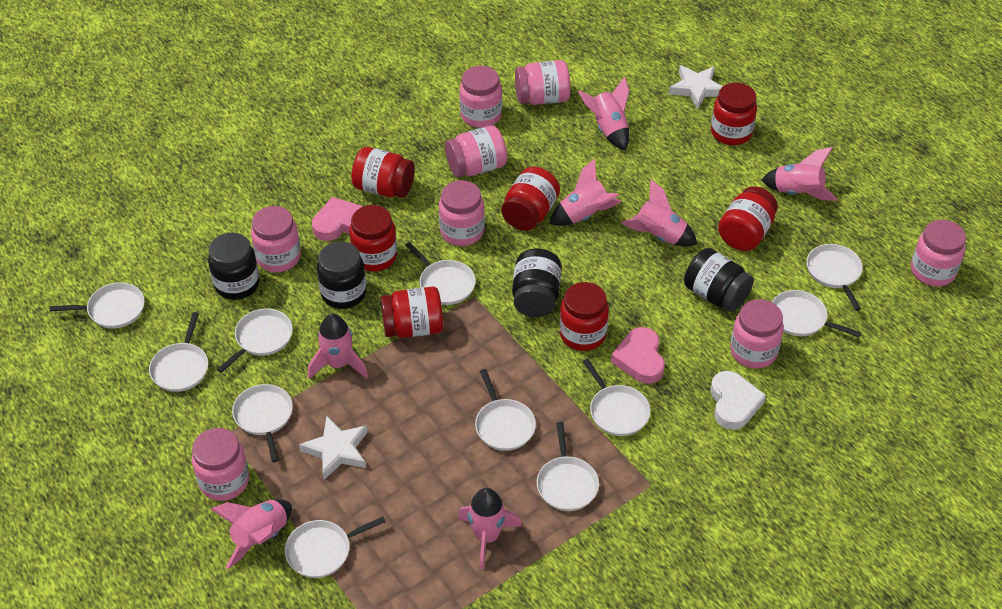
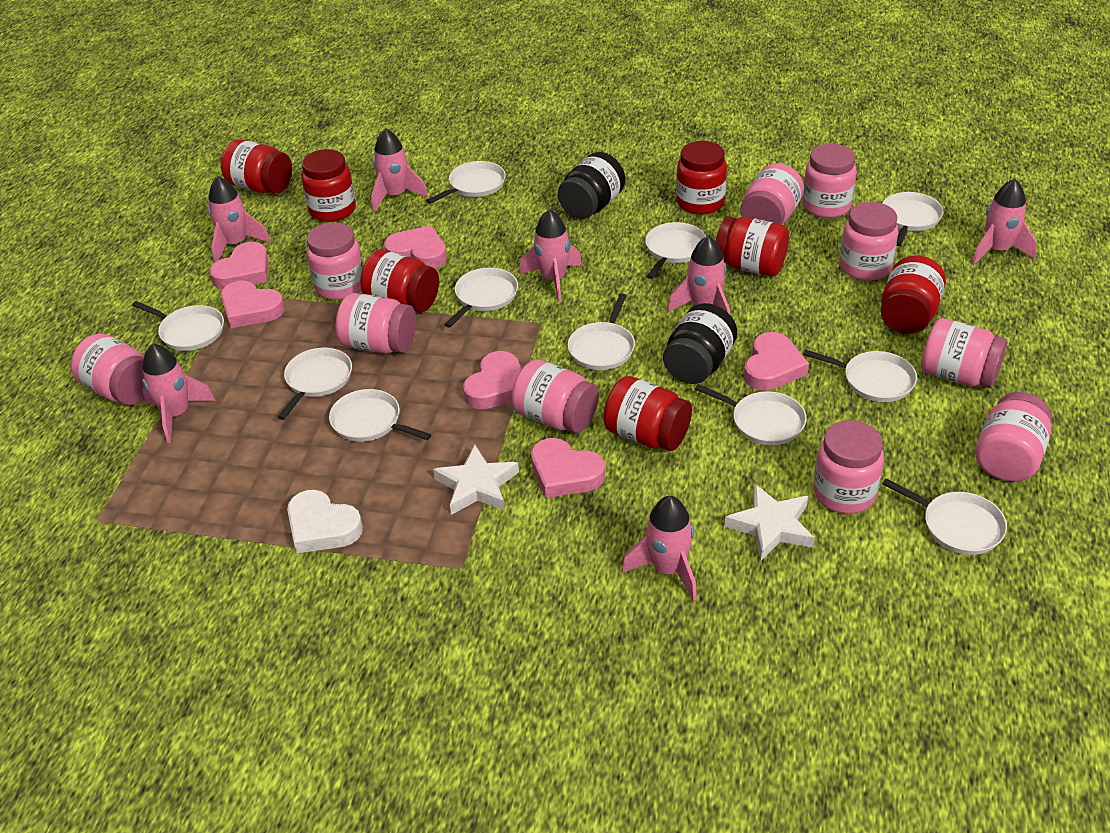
black jar: 4 -> 2
pink heart: 2 -> 6
pink jar: 8 -> 10

